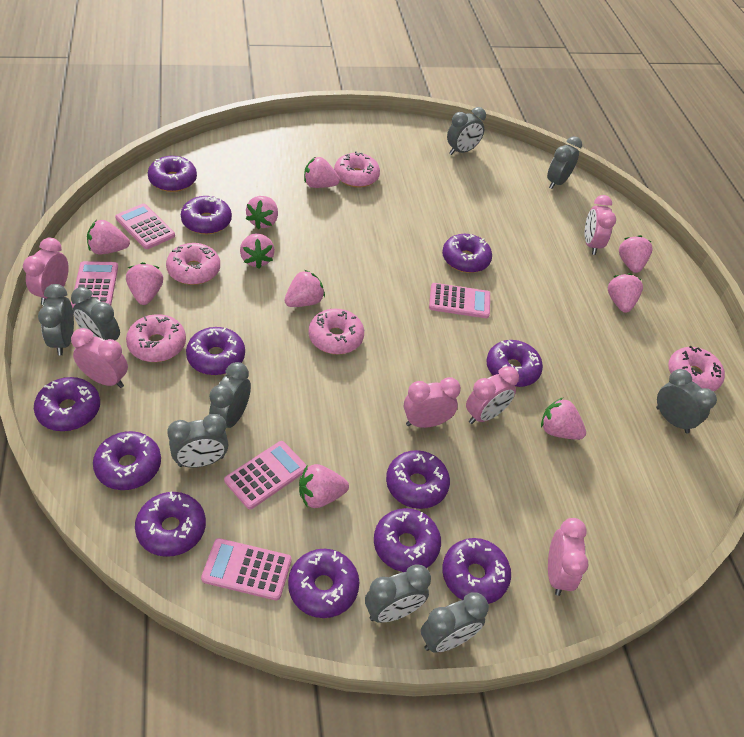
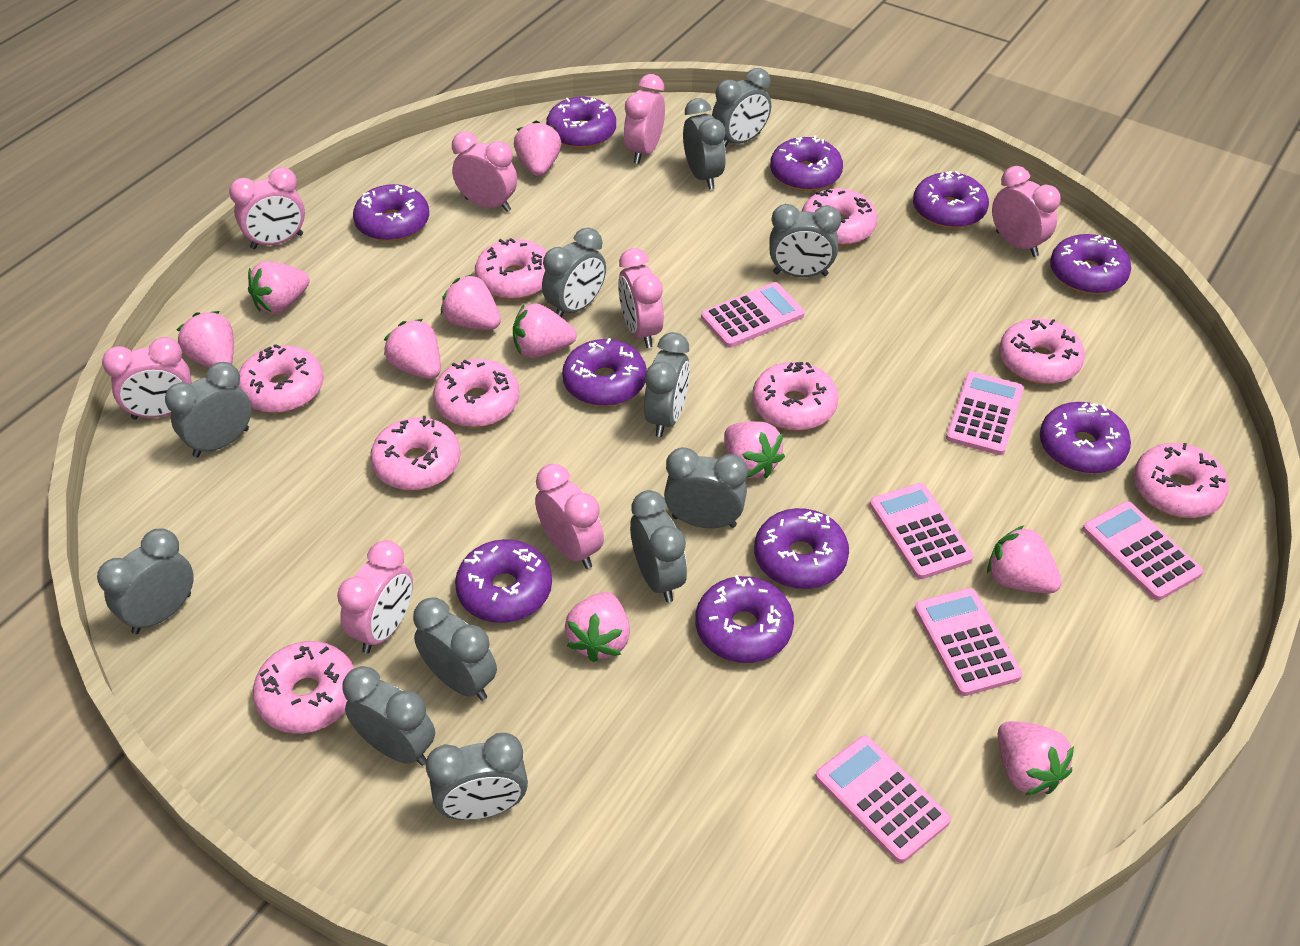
grey clock: 9 -> 12
pink calculator: 5 -> 6
pink clock: 6 -> 8
pink donut: 5 -> 9
purple donut: 12 -> 10

